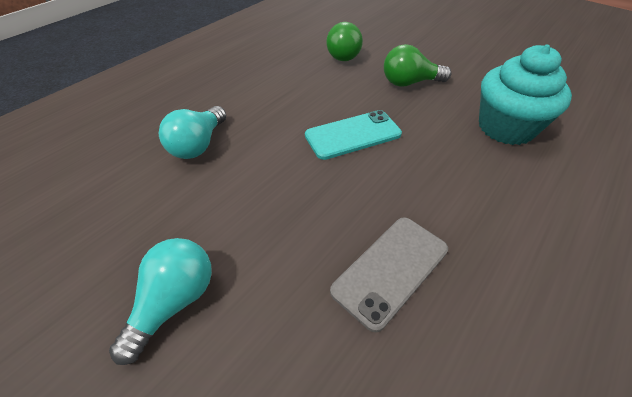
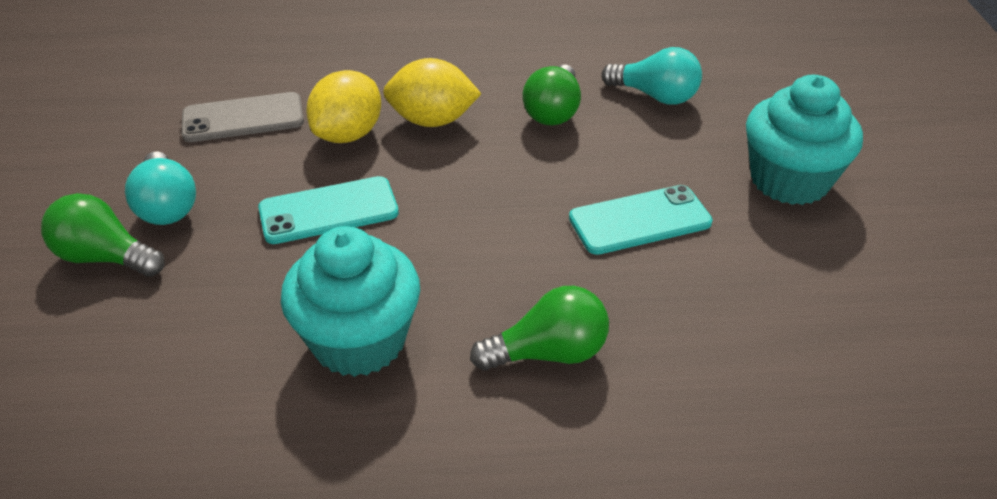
green light bulb: 2 -> 3
turquoise cupcake: 1 -> 2
turquoise phone: 1 -> 2
yellow lemon: 0 -> 2

